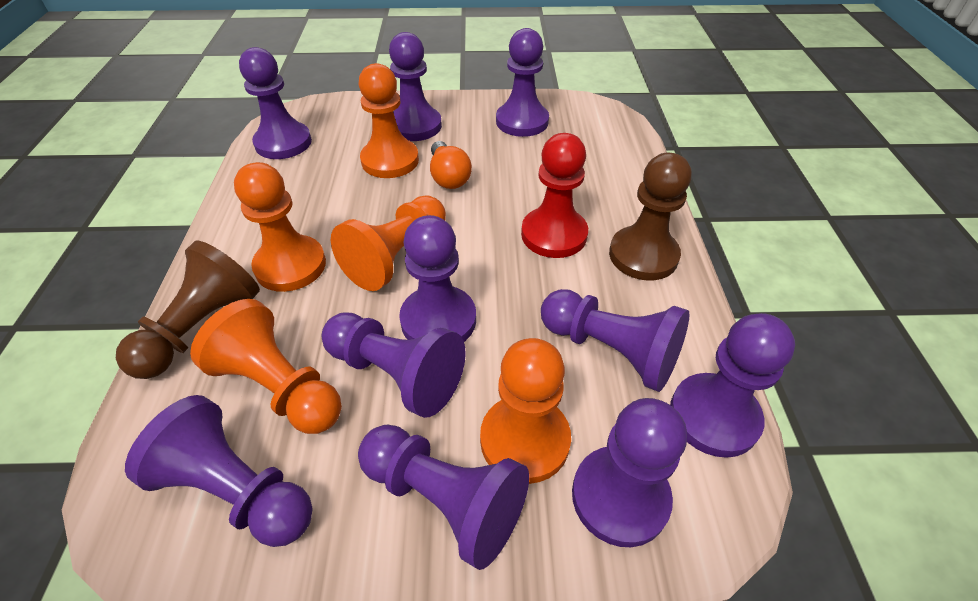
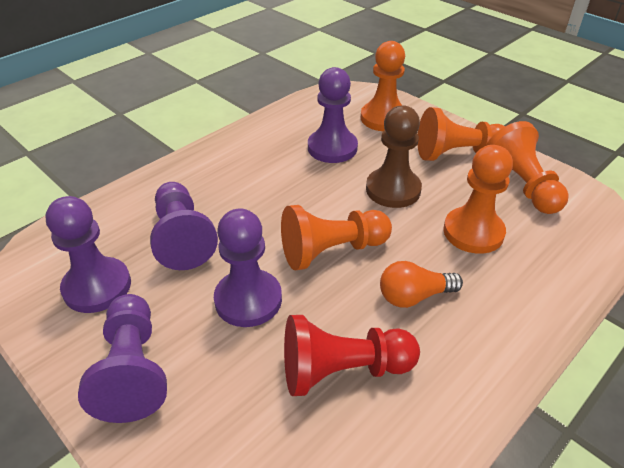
brown pawn: 2 -> 1
purple pawn: 10 -> 5

